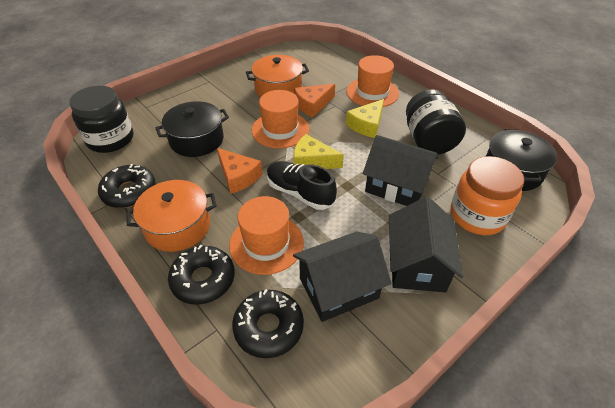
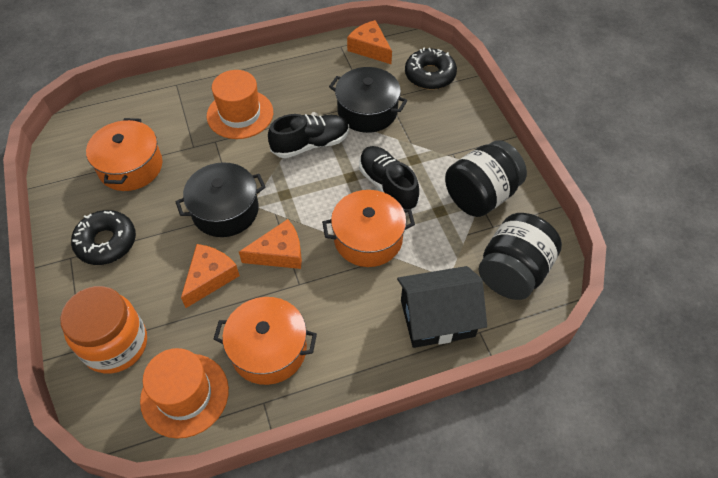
black donut: 3 -> 2
black house: 3 -> 1
black shoe: 1 -> 2
orange cheese: 2 -> 3
orange hat: 3 -> 2
orange pot: 2 -> 3
yellow cheese: 2 -> 0

